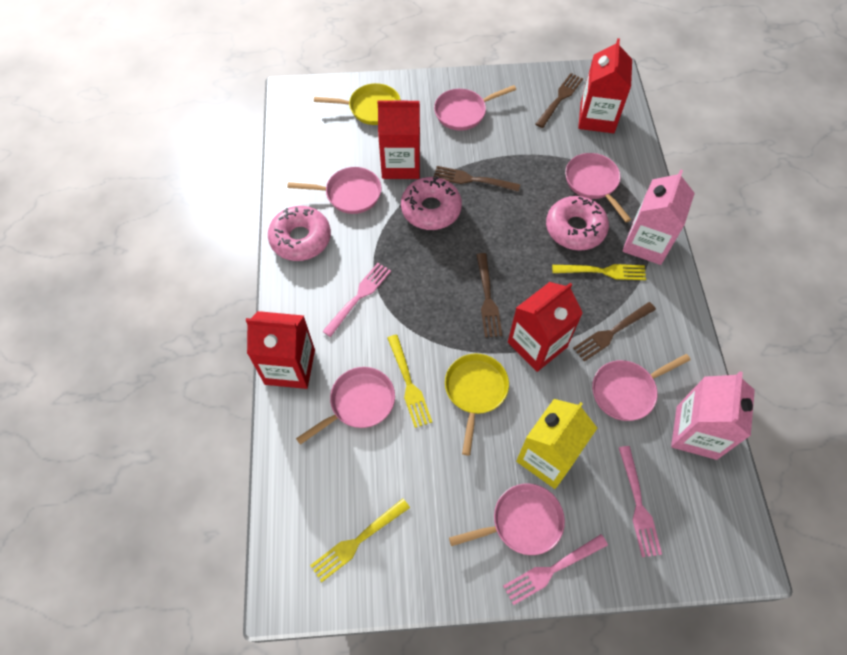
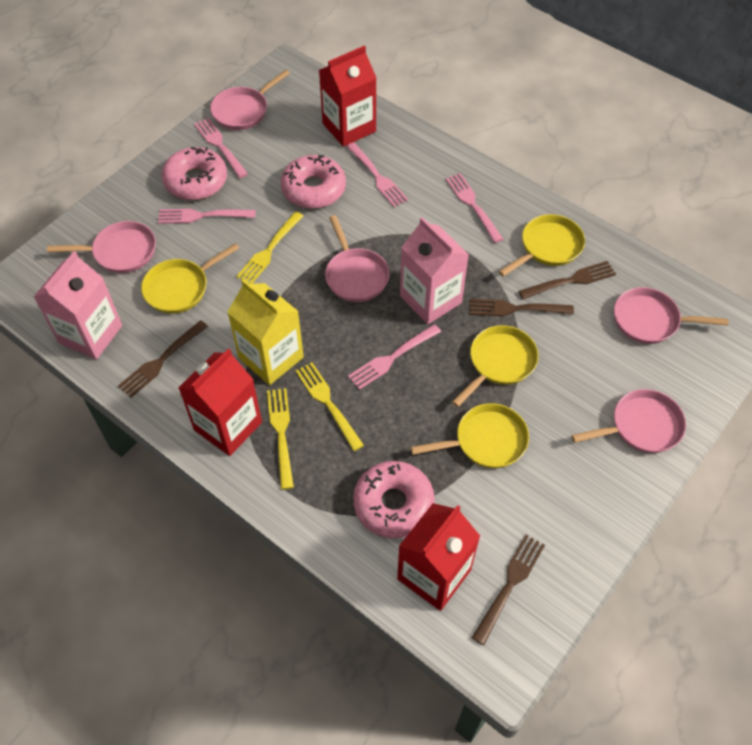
pink fork: 3 -> 5
pink pan: 6 -> 5
red carton: 4 -> 3
yellow pan: 2 -> 4

